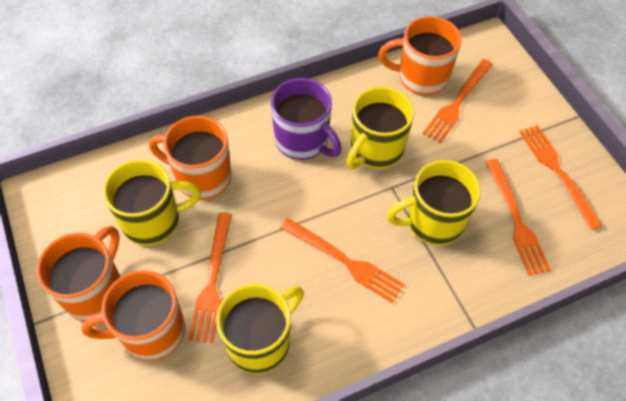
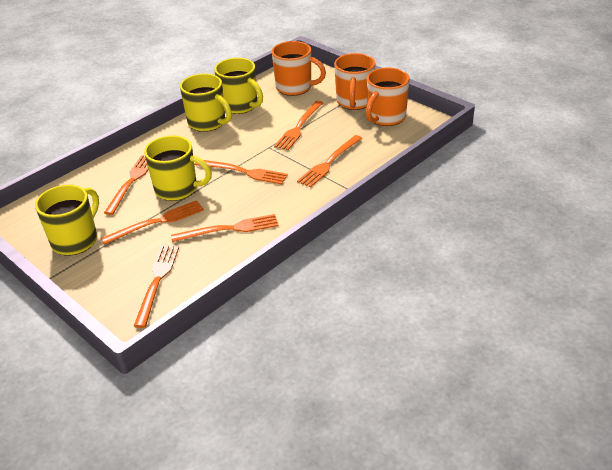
orange fork: 5 -> 7
orange mug: 4 -> 3
purple mug: 1 -> 0

